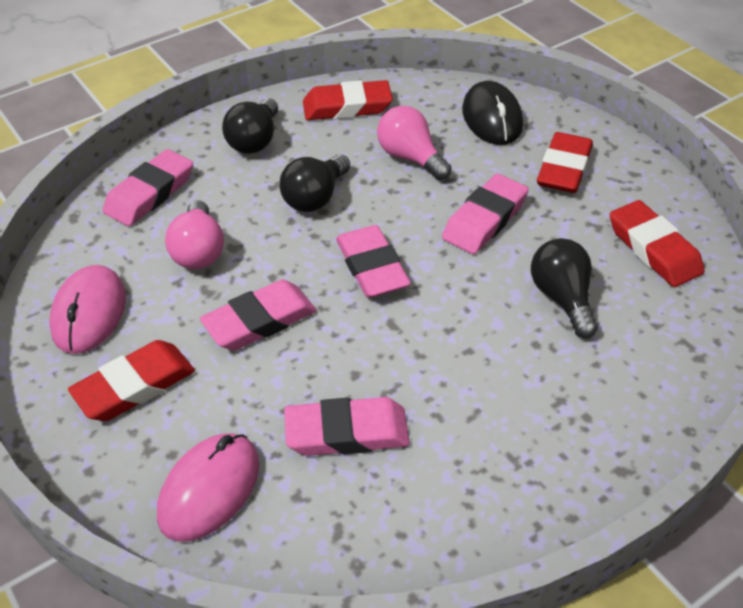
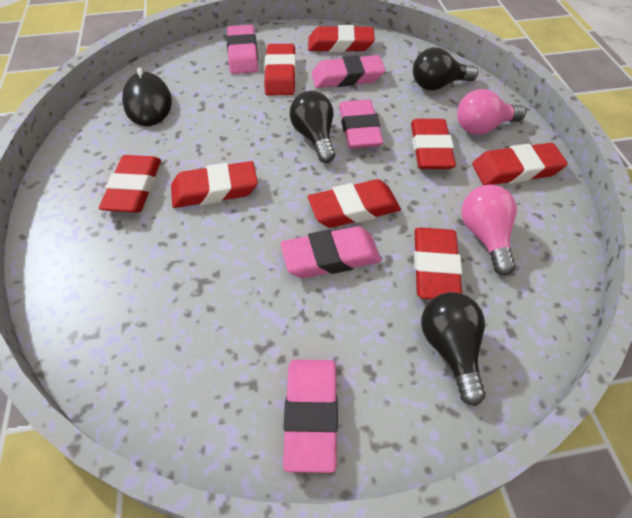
pink mouse: 2 -> 0
red eraser: 4 -> 8

